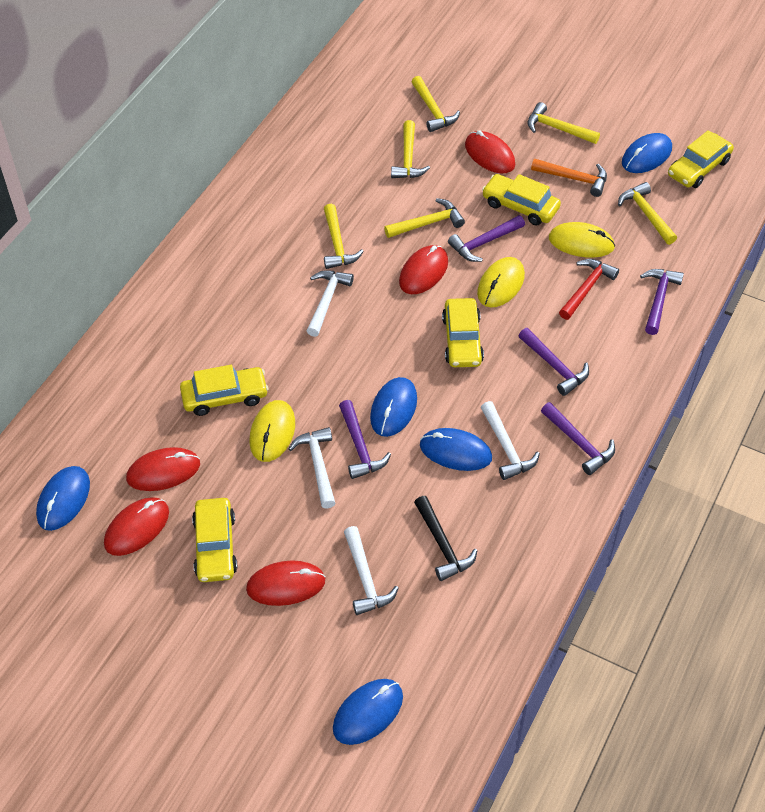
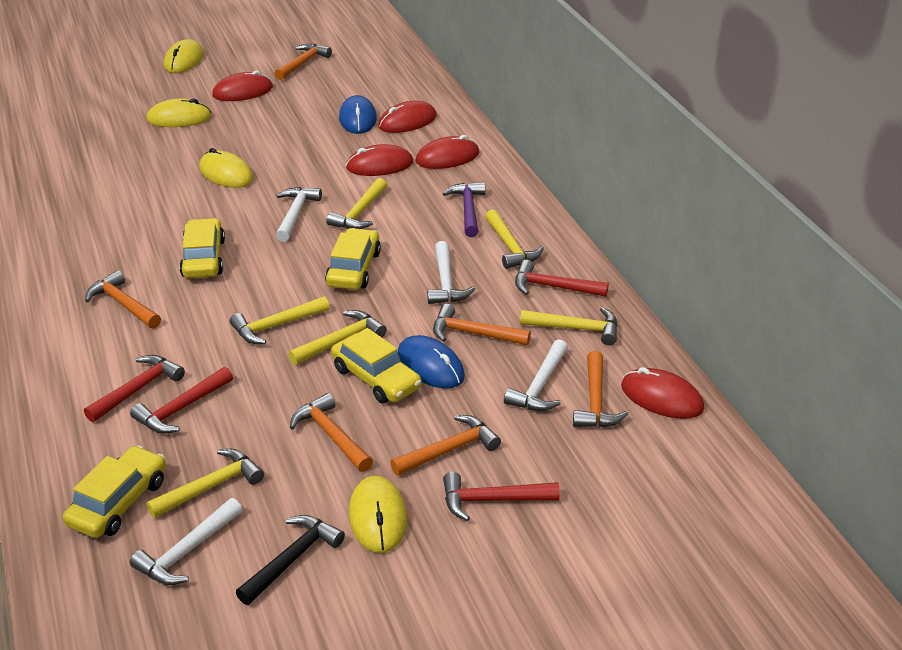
blue mouse: 5 -> 2
orange hammer: 1 -> 6
purple hammer: 5 -> 1
red hammer: 1 -> 4
yellow car: 5 -> 4
yellow mouse: 3 -> 4

